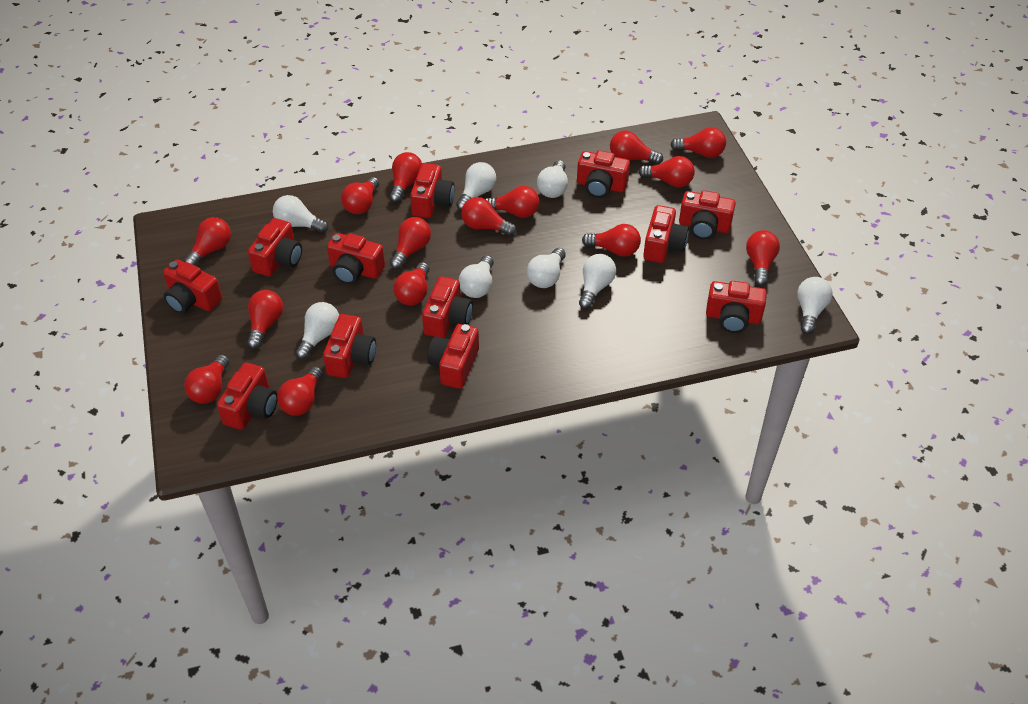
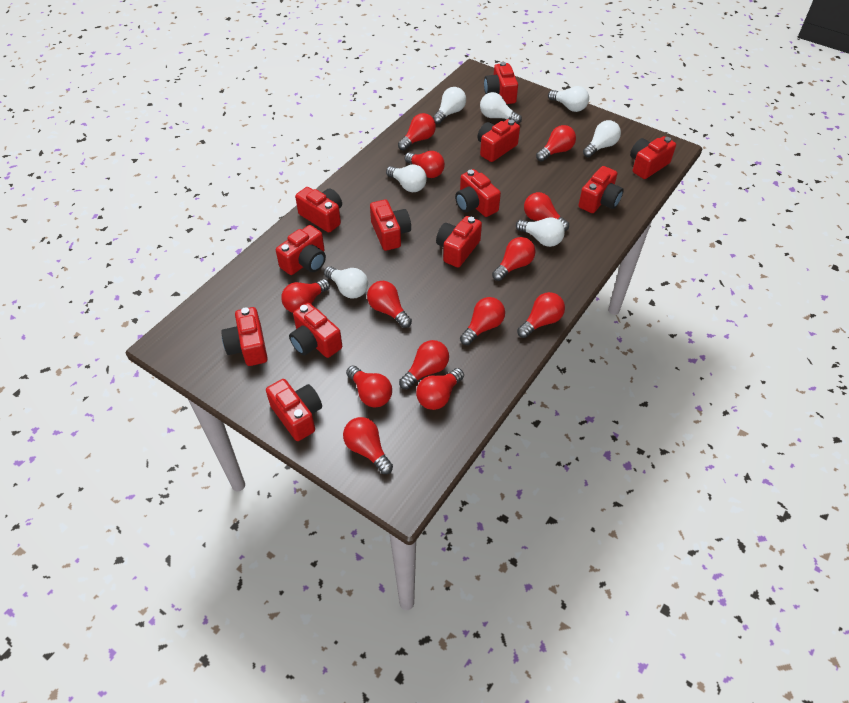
red light bulb: 15 -> 13
white light bulb: 8 -> 7

